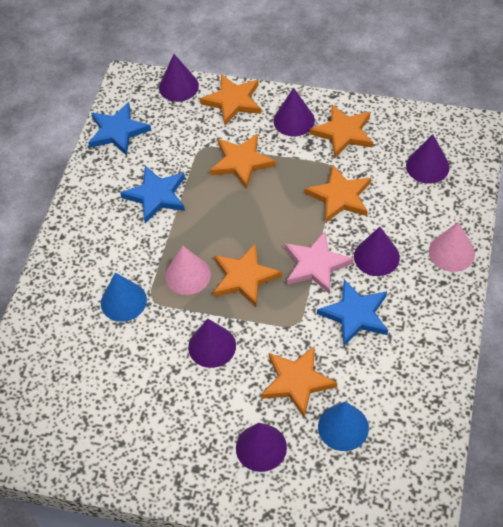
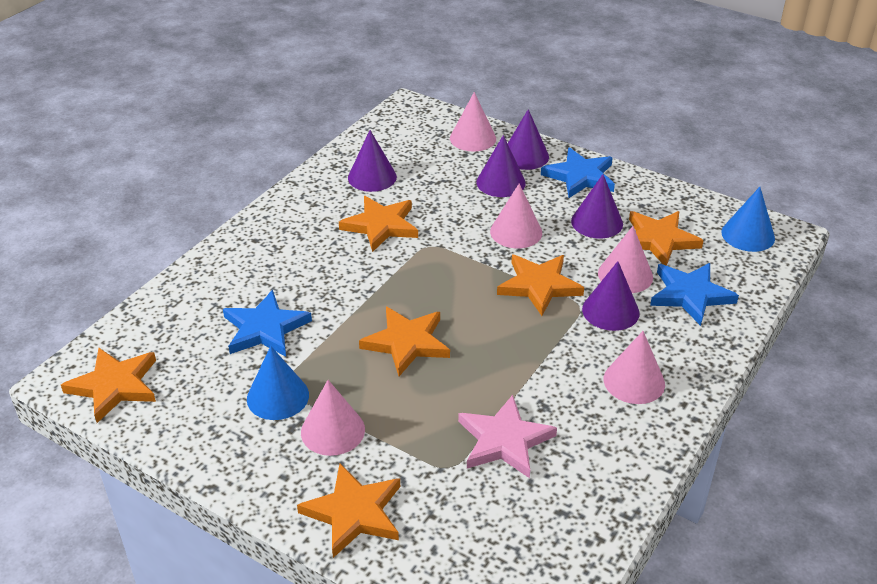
pink cone: 2 -> 5
purple cone: 6 -> 5

